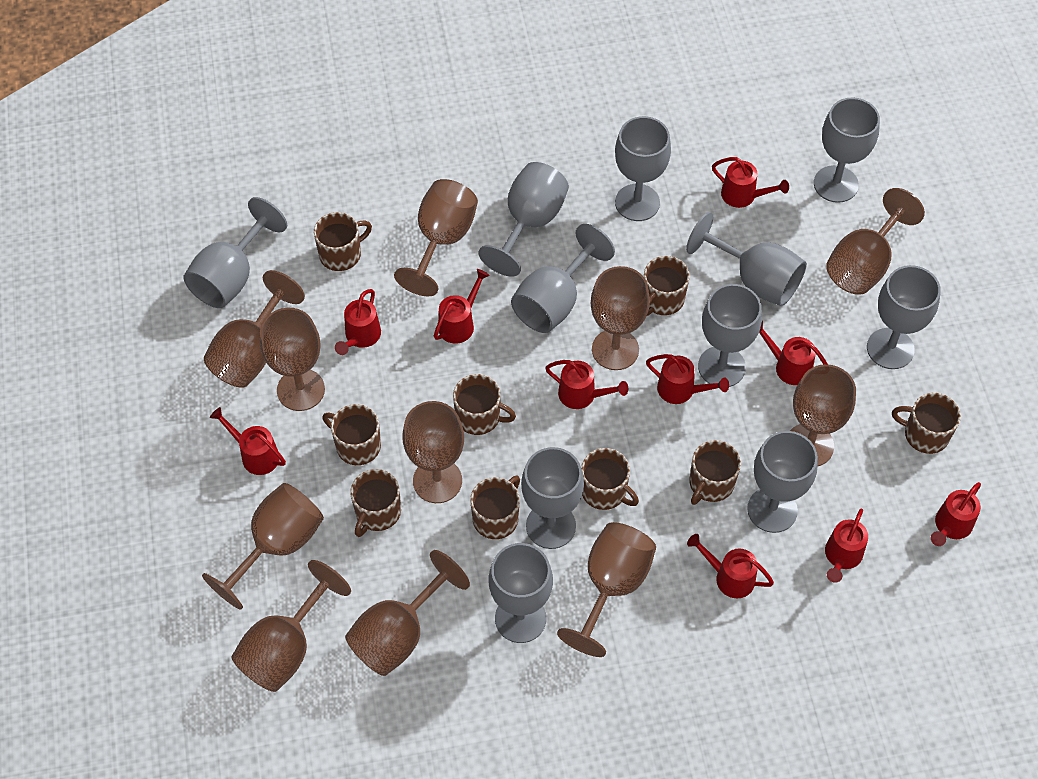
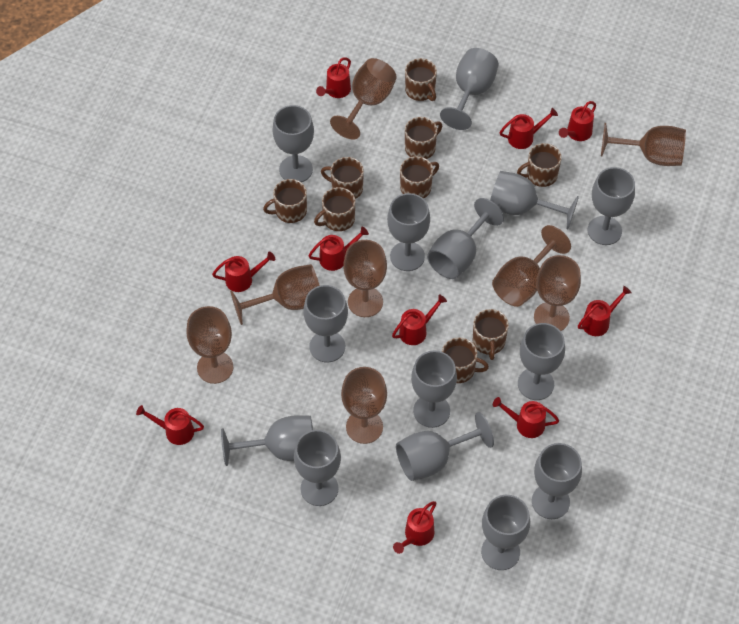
brown goblet: 11 -> 8
grey goblet: 11 -> 14

